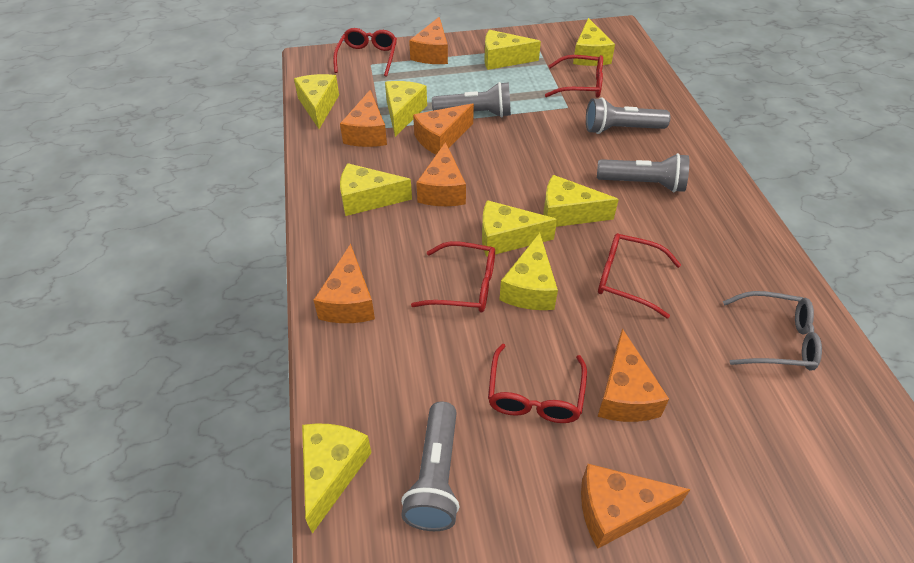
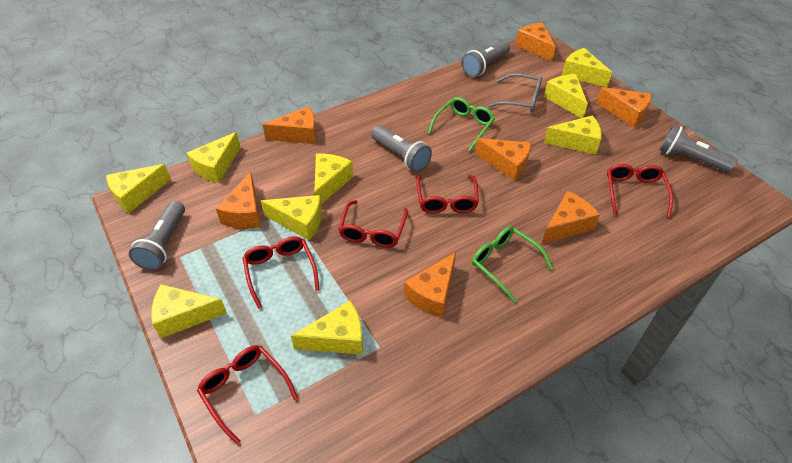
green glasses: 0 -> 2

